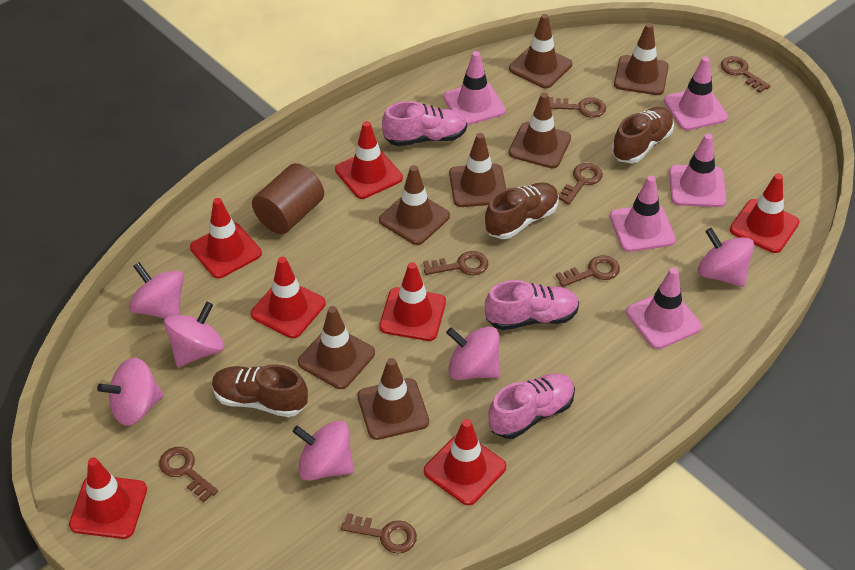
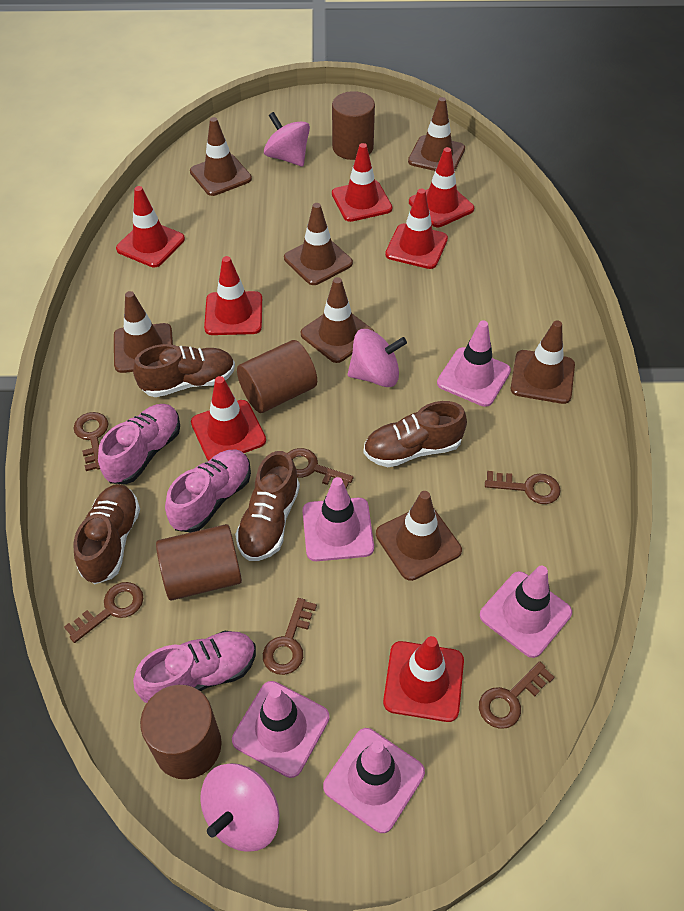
brown cylinder: 1 -> 4
brown key: 7 -> 6
brown shoe: 3 -> 4
pink spinning top: 6 -> 3

